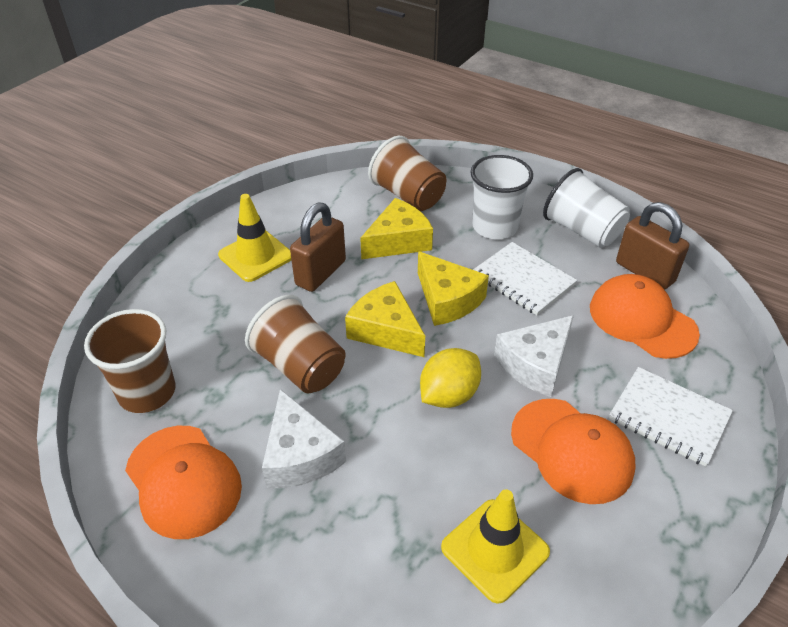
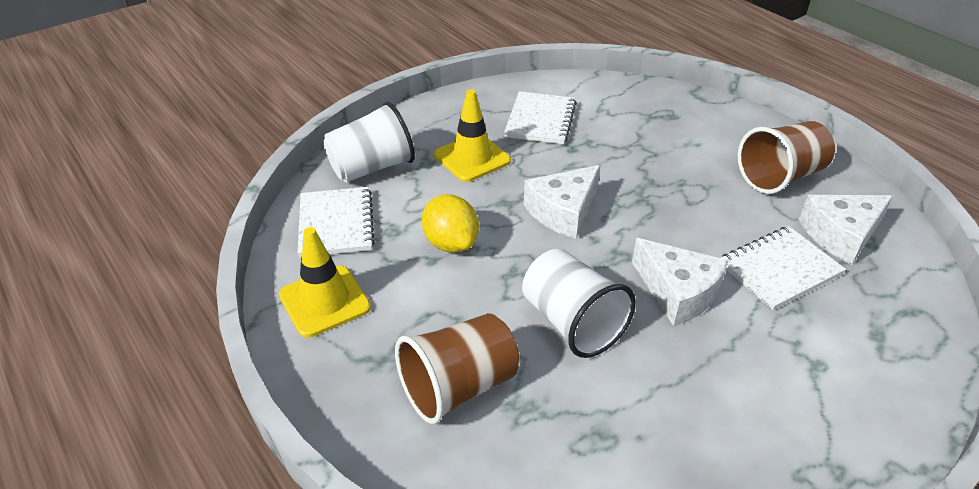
brown cup: 3 -> 2
brown padlock: 2 -> 0
orange cap: 3 -> 0
white cheese: 2 -> 3
white notebook: 2 -> 3
yellow cheese: 3 -> 0

